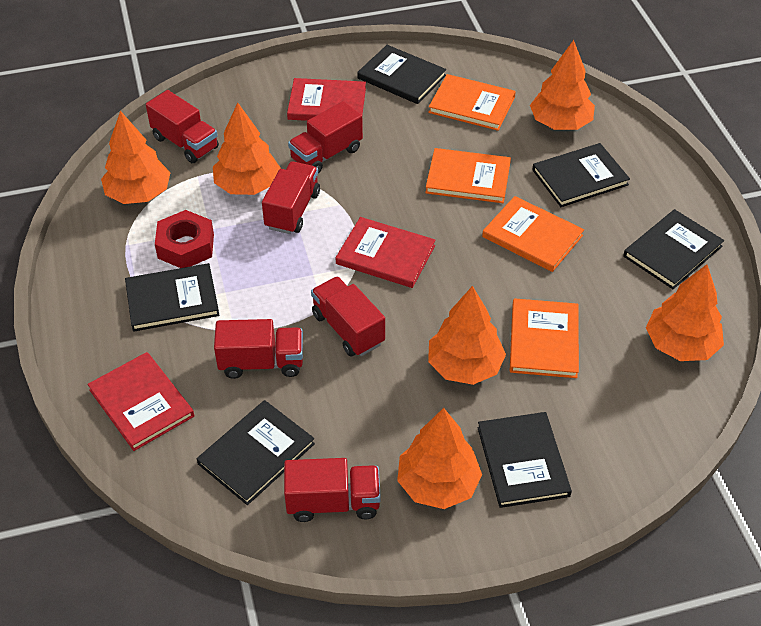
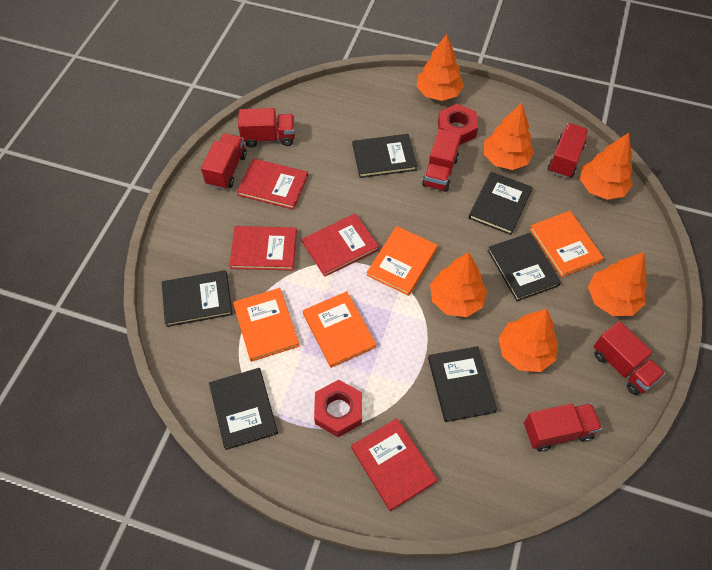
red book: 3 -> 4
red nut: 1 -> 2

